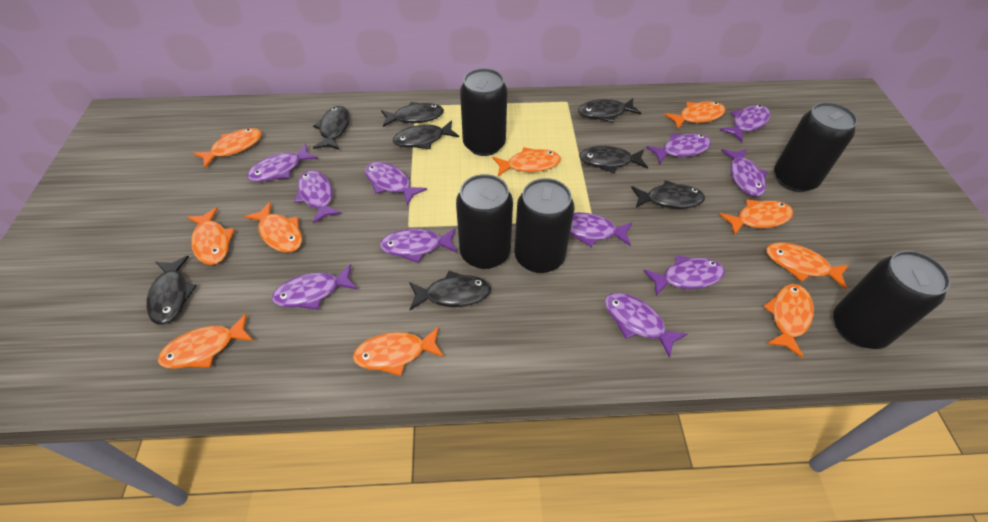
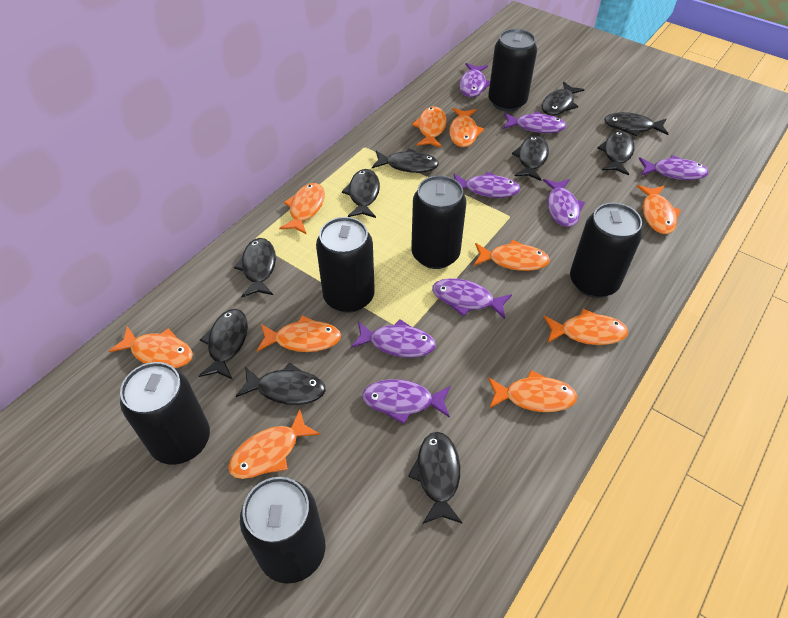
black can: 5 -> 6
black fish: 8 -> 10
purple fish: 11 -> 8

